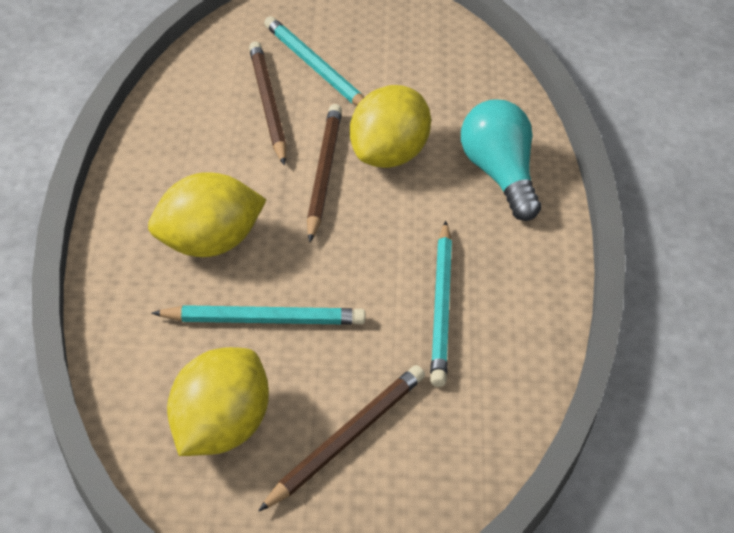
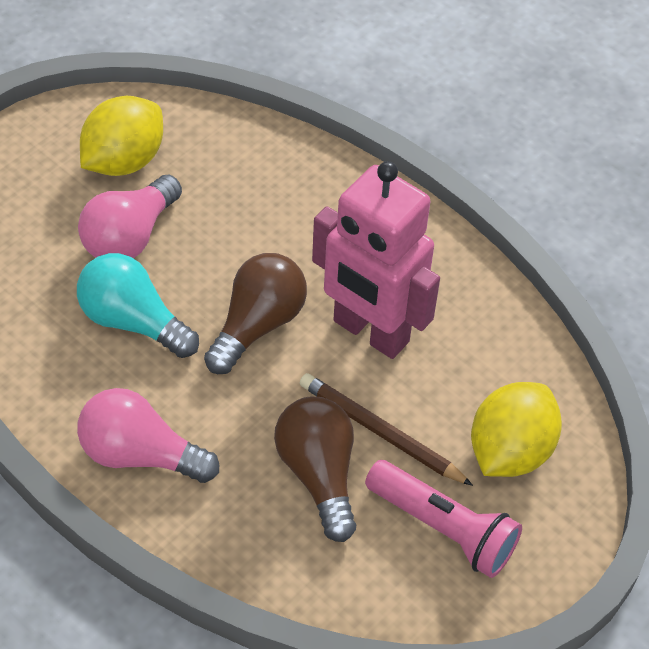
brown light bulb: 0 -> 2
brown pencil: 3 -> 1
pink flashlight: 0 -> 1
pink light bulb: 0 -> 2
pink robot: 0 -> 1
turquoise pencil: 3 -> 0
yellow lemon: 3 -> 2

